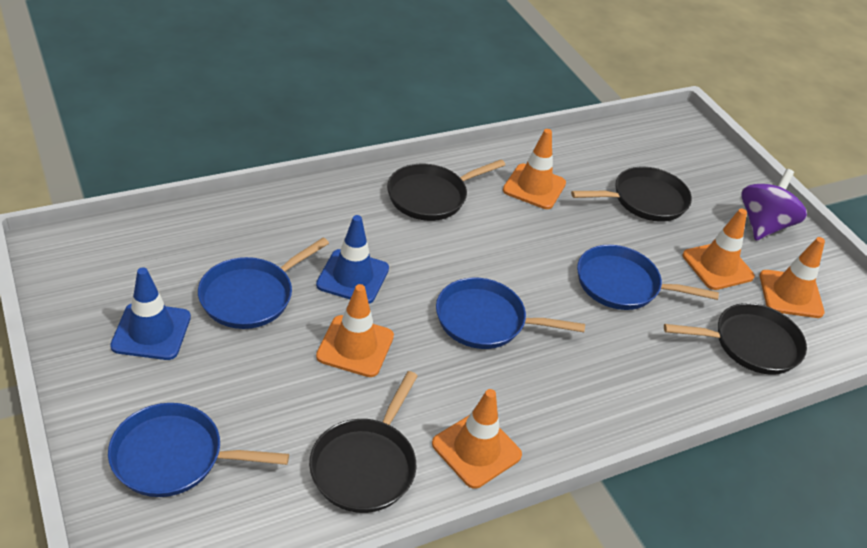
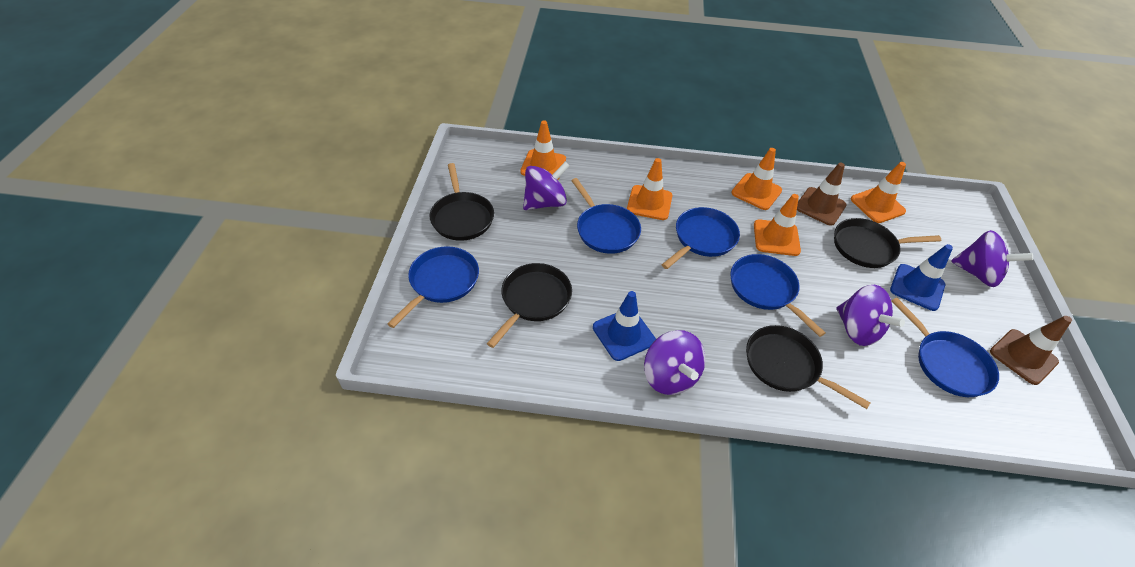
blue pan: 4 -> 5
brown traffic cone: 0 -> 2
purple spinning top: 1 -> 4

